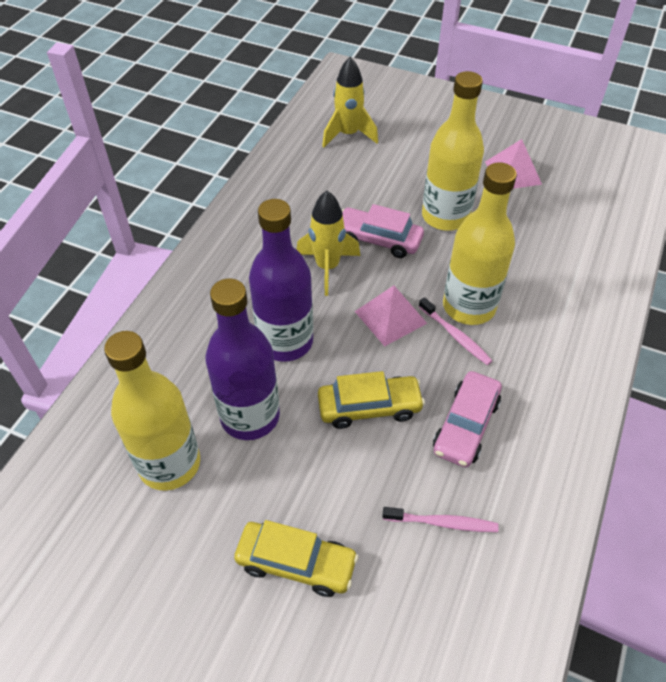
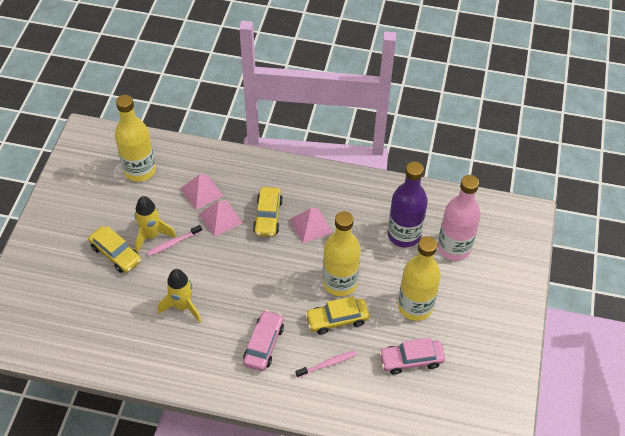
pink bottle: 0 -> 1
pink pyramid: 2 -> 3
purple bottle: 2 -> 1
yellow car: 2 -> 3

